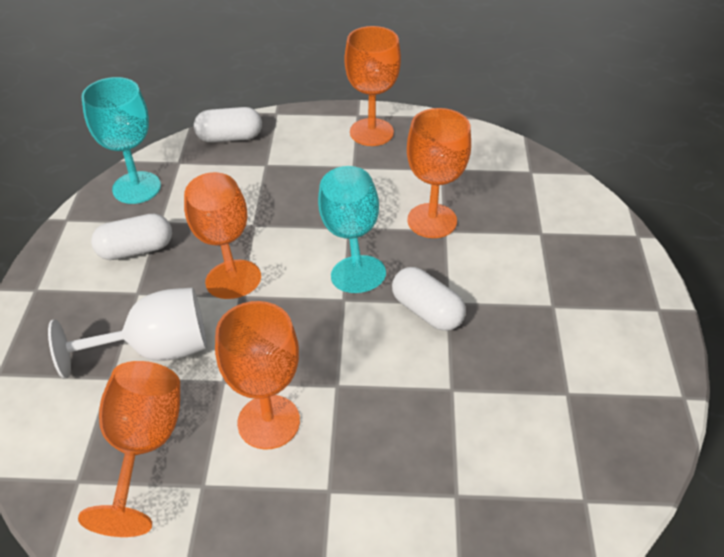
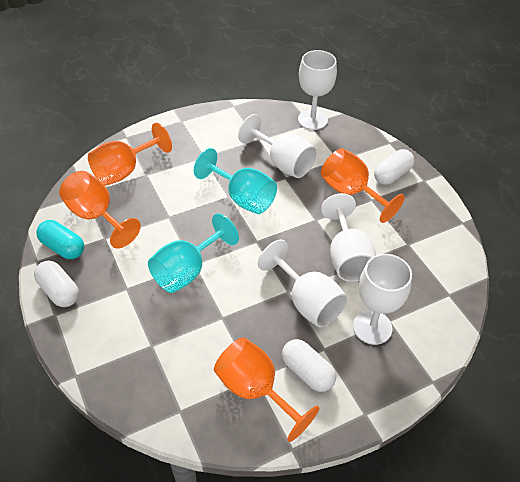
orange goblet: 5 -> 4
turquoise capsule: 0 -> 1
white goblet: 1 -> 5

